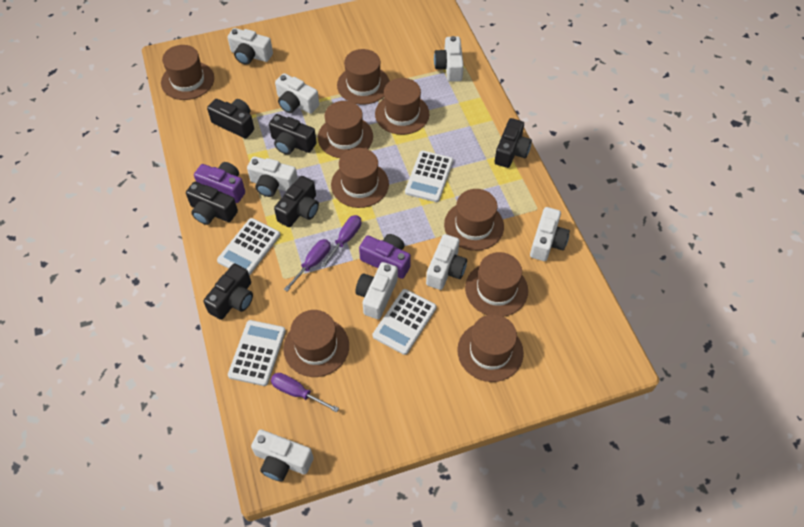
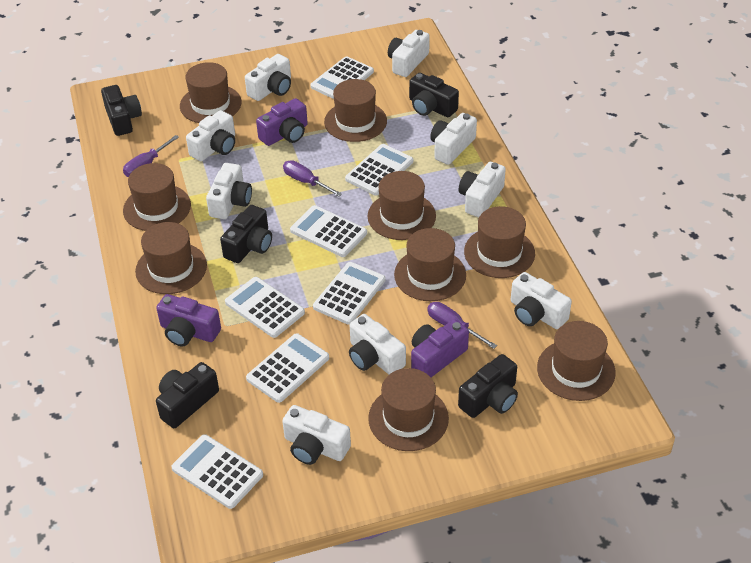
black camera: 6 -> 5
purple camera: 2 -> 3
white calculator: 4 -> 7
white camera: 8 -> 9

